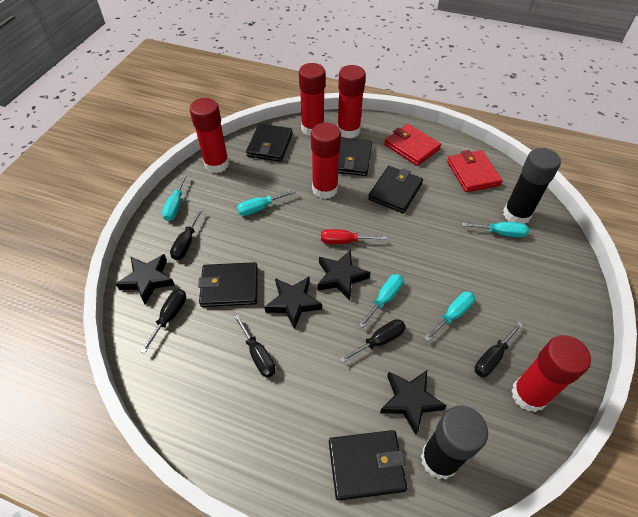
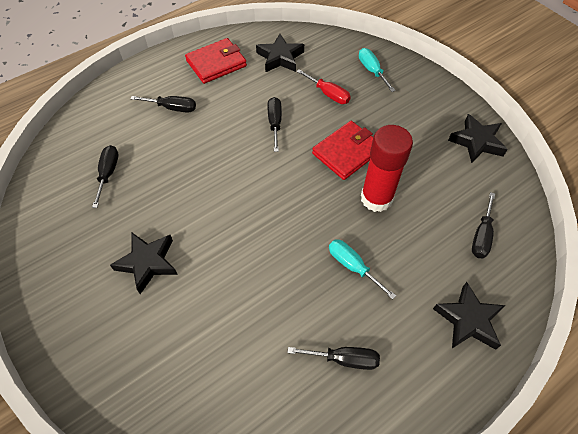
black glue stick: 2 -> 0
black wallet: 5 -> 0
red glue stick: 5 -> 1
turquoise screwdriver: 5 -> 2

